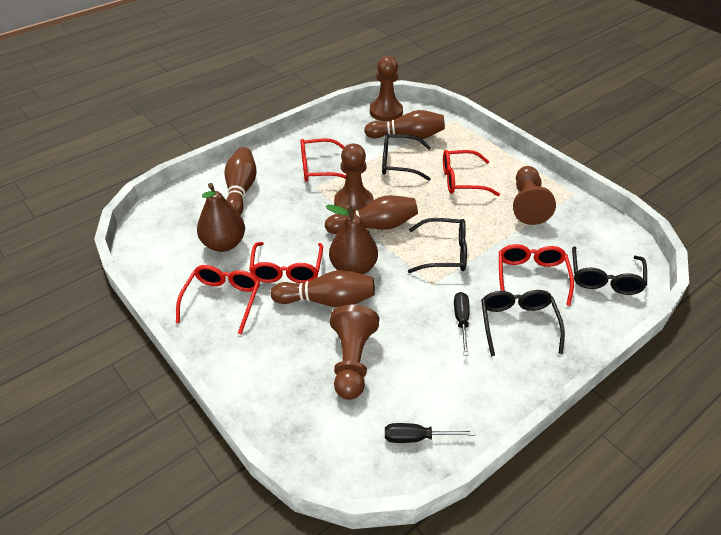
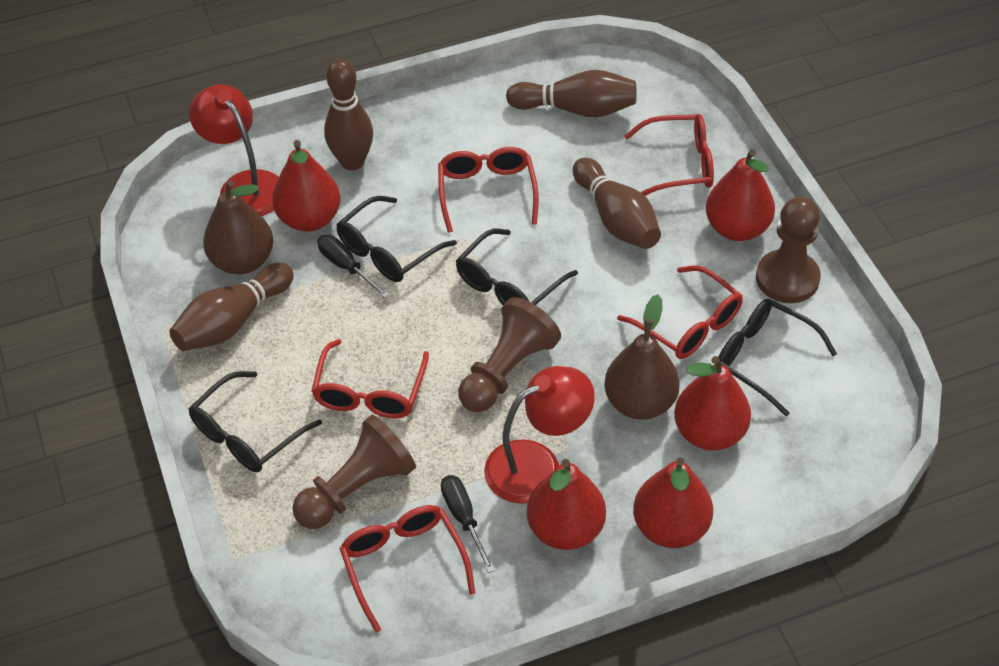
brown pawn: 4 -> 3
red lamp: 0 -> 2
red pear: 0 -> 5

